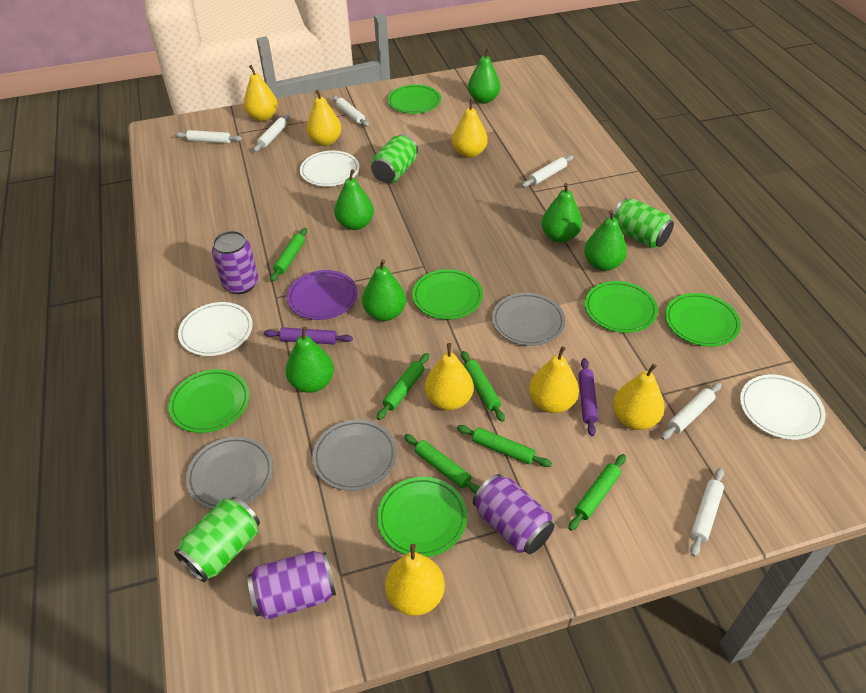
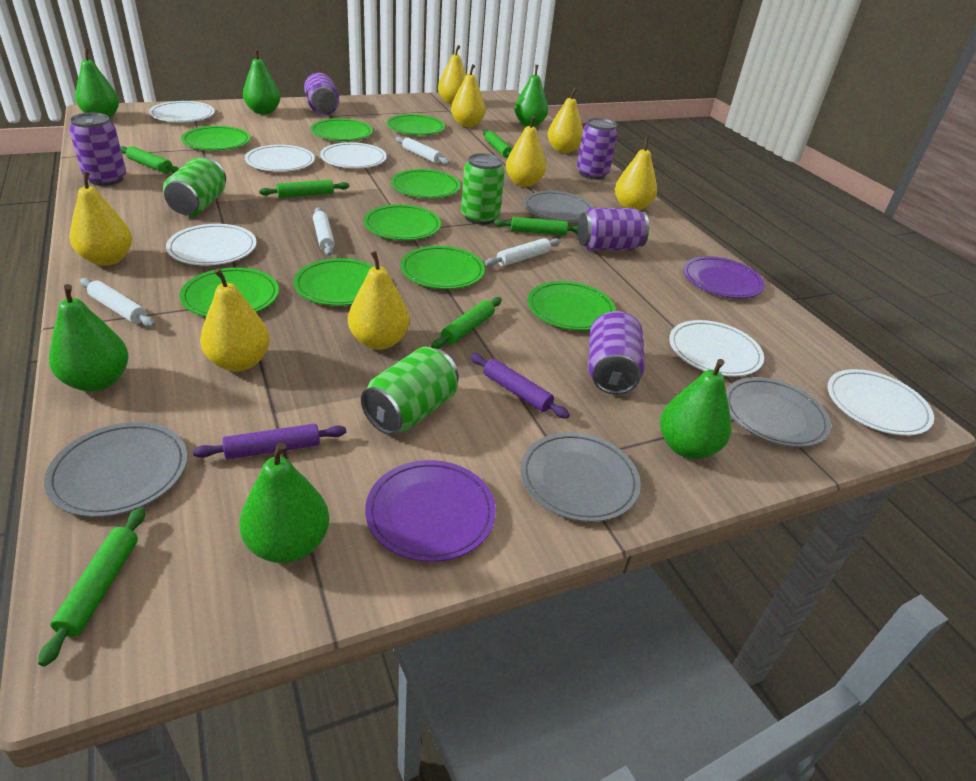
green plate: 6 -> 9
grey plate: 3 -> 4
purple can: 3 -> 5
purple plate: 1 -> 2
white plate: 3 -> 6
white rolling pin: 6 -> 4
yellow pear: 7 -> 8

